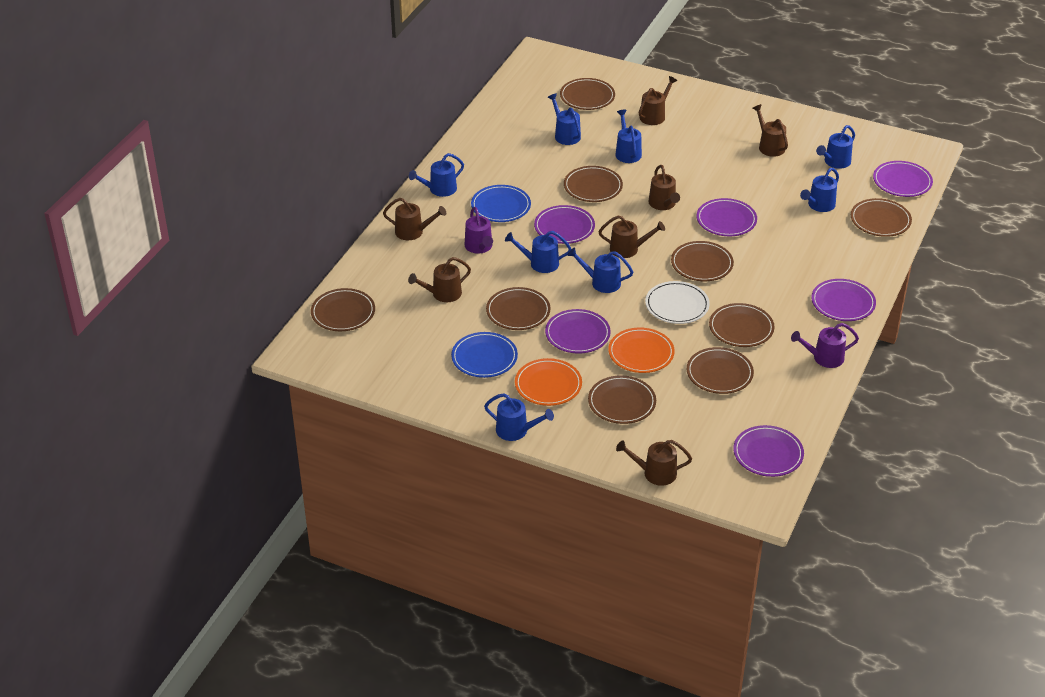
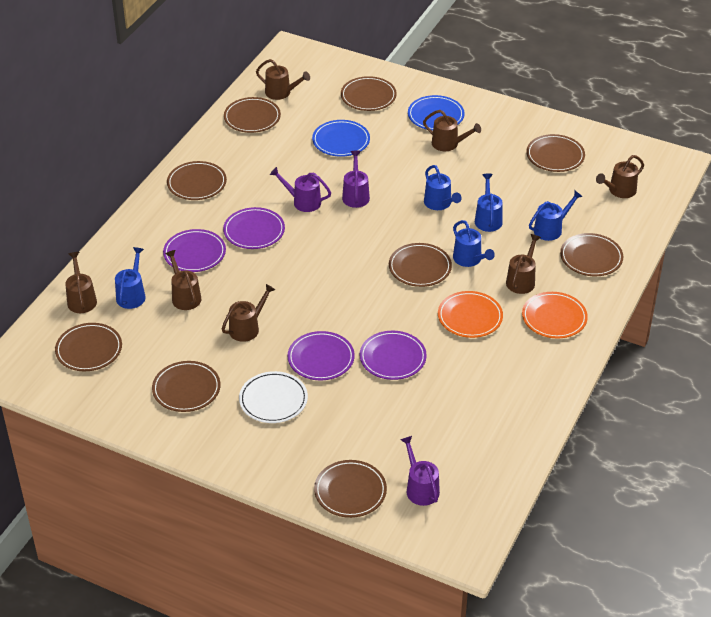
blue watering can: 8 -> 5
purple plate: 6 -> 4
purple watering can: 2 -> 3

